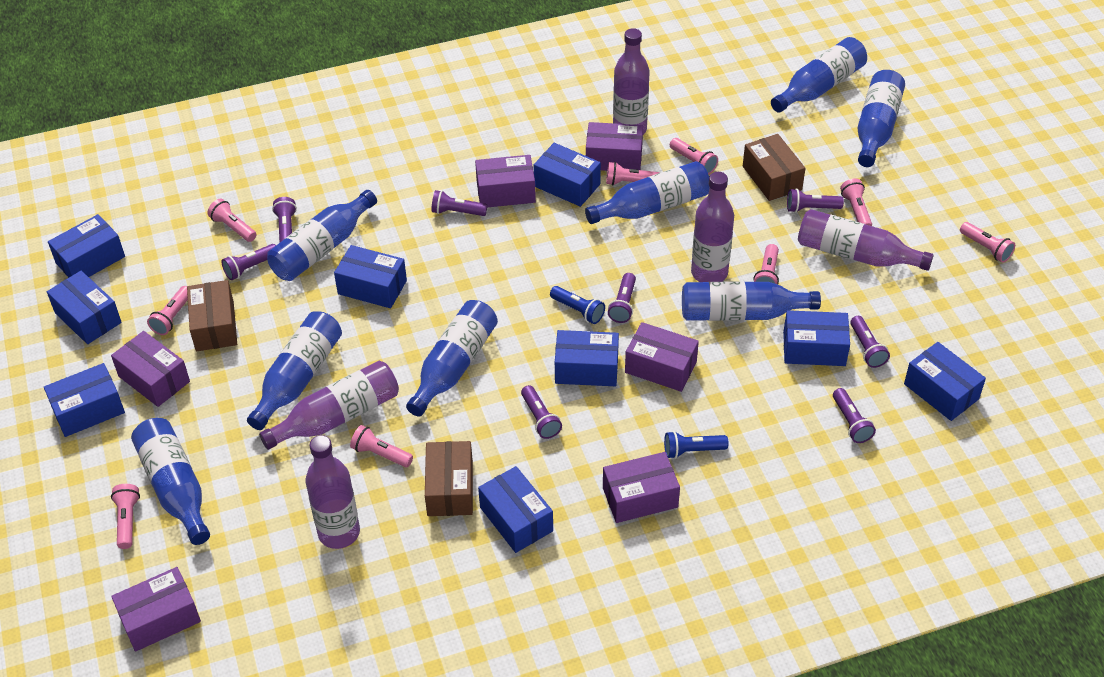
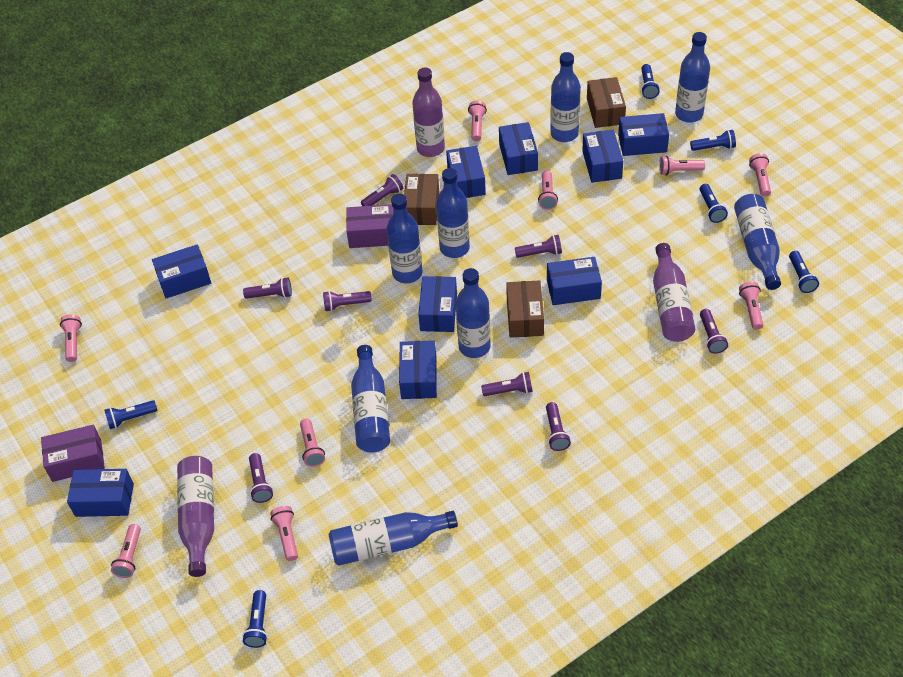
blue flashlight: 2 -> 6
purple bottle: 5 -> 3
purple box: 6 -> 2

